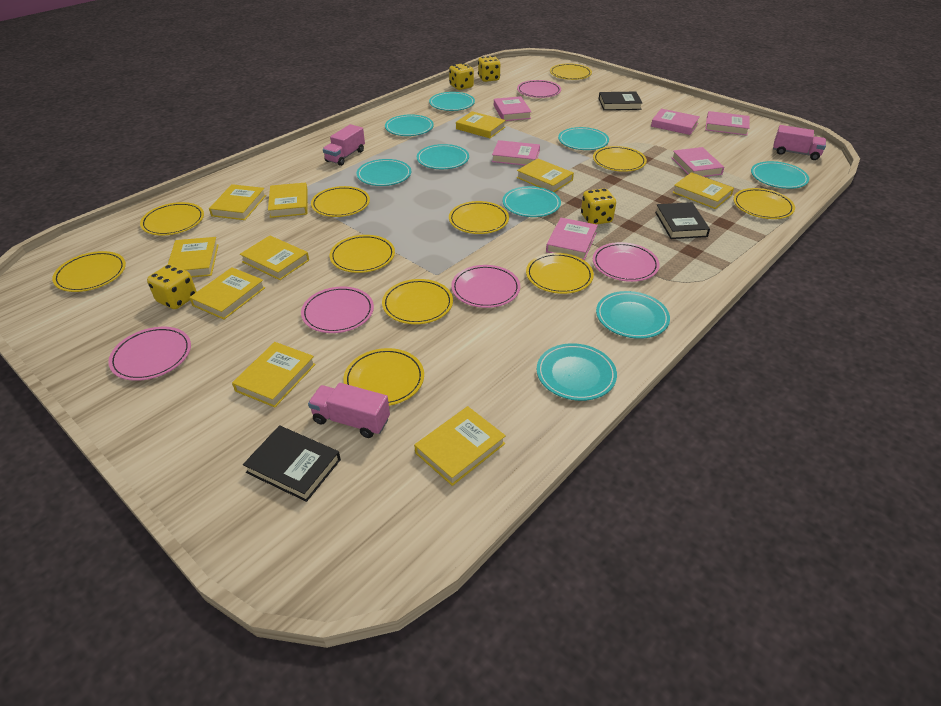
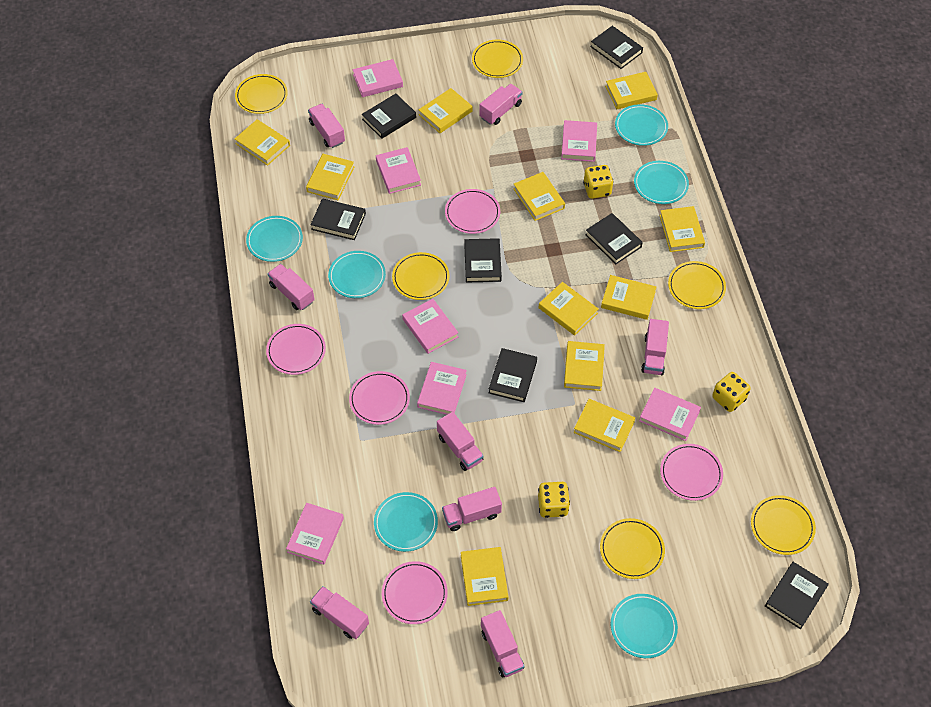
black book: 3 -> 7
pink book: 6 -> 7
pink truck: 3 -> 8
turquoise plate: 9 -> 6
yellow book: 10 -> 11
yellow dice: 4 -> 3
yellow plate: 11 -> 6

